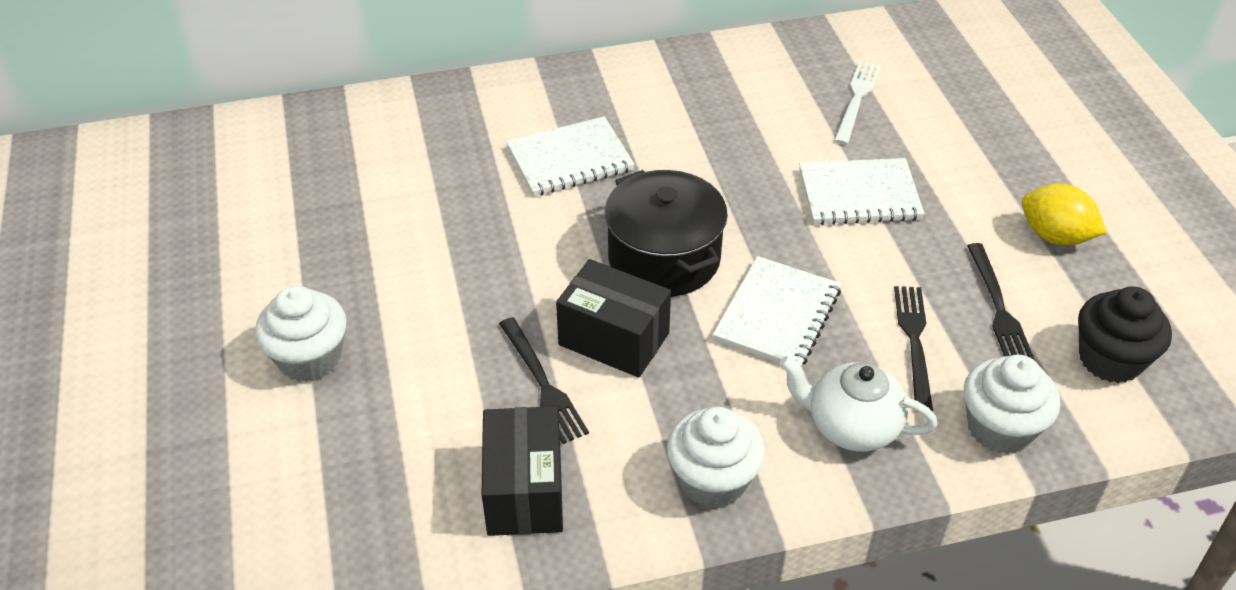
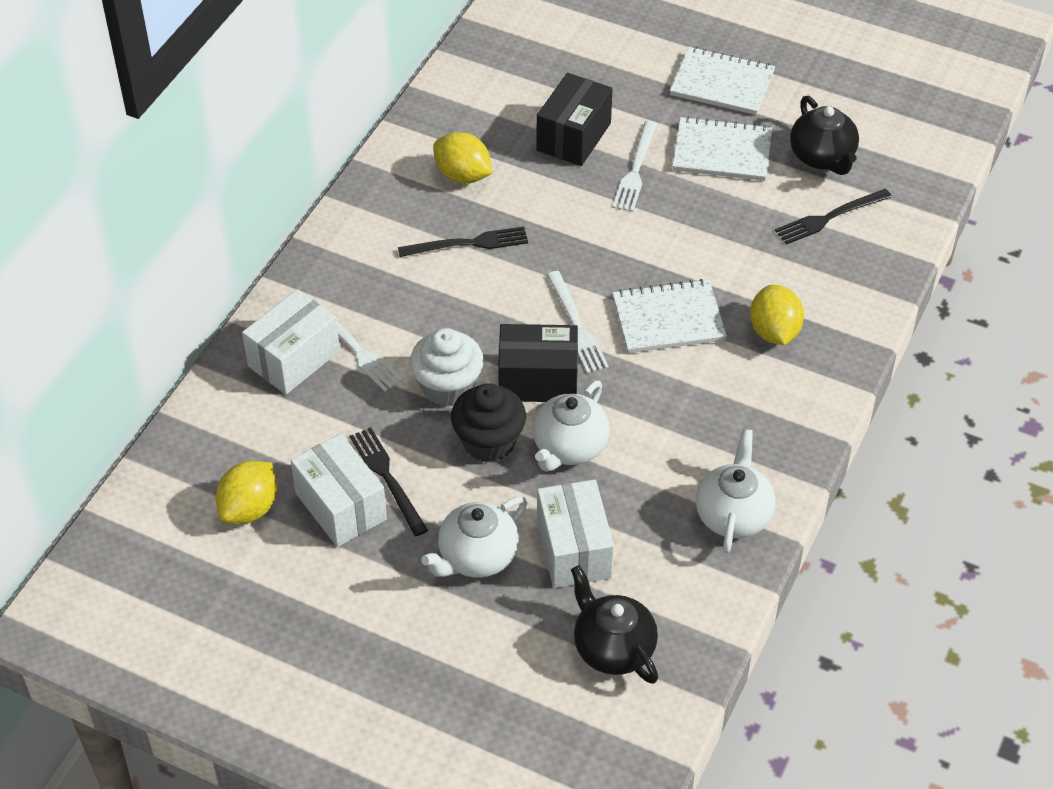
black pot: 1 -> 0
black teapot: 0 -> 2
white box: 0 -> 3
white cupcake: 3 -> 1
white fork: 1 -> 3
white teapot: 1 -> 3
yellow lemon: 1 -> 3

